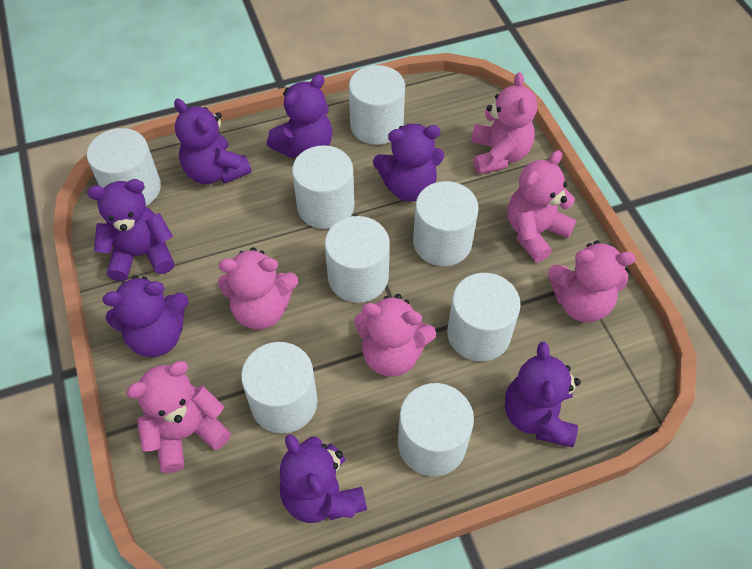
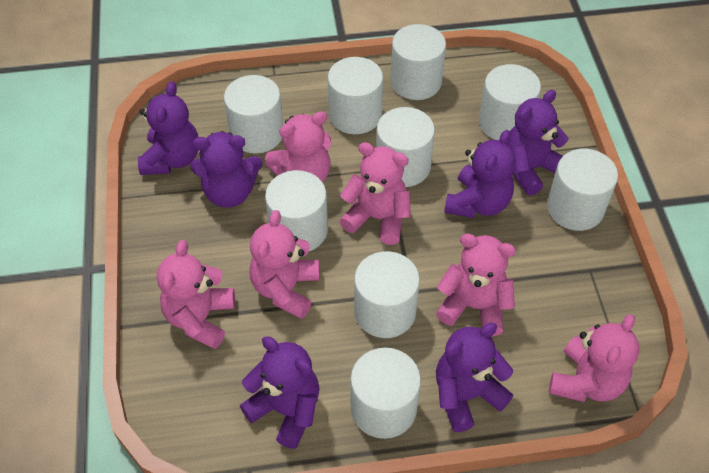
purple teddy bear: 7 -> 6
white cylinder: 8 -> 9

